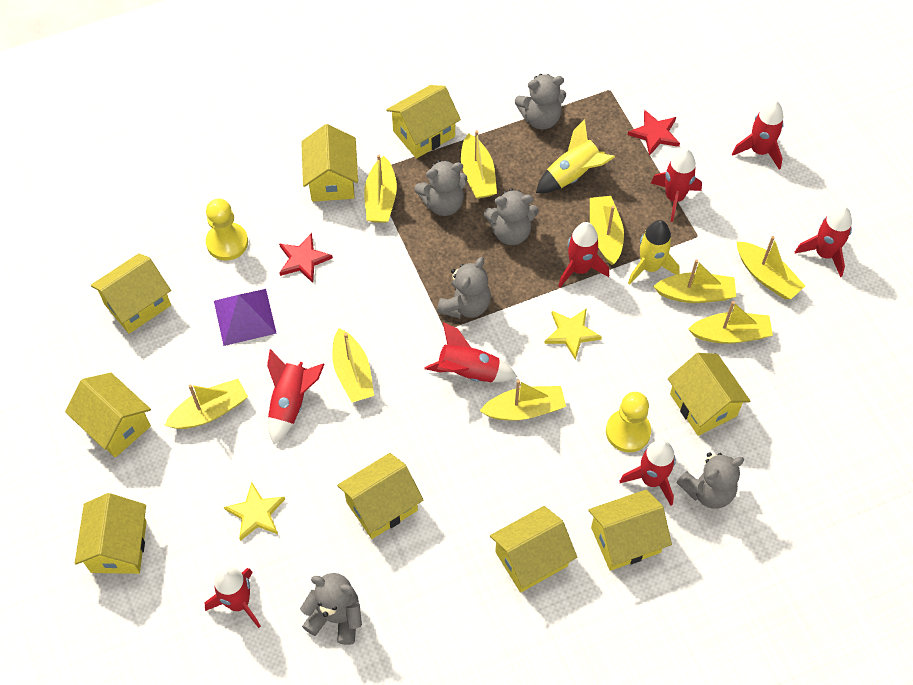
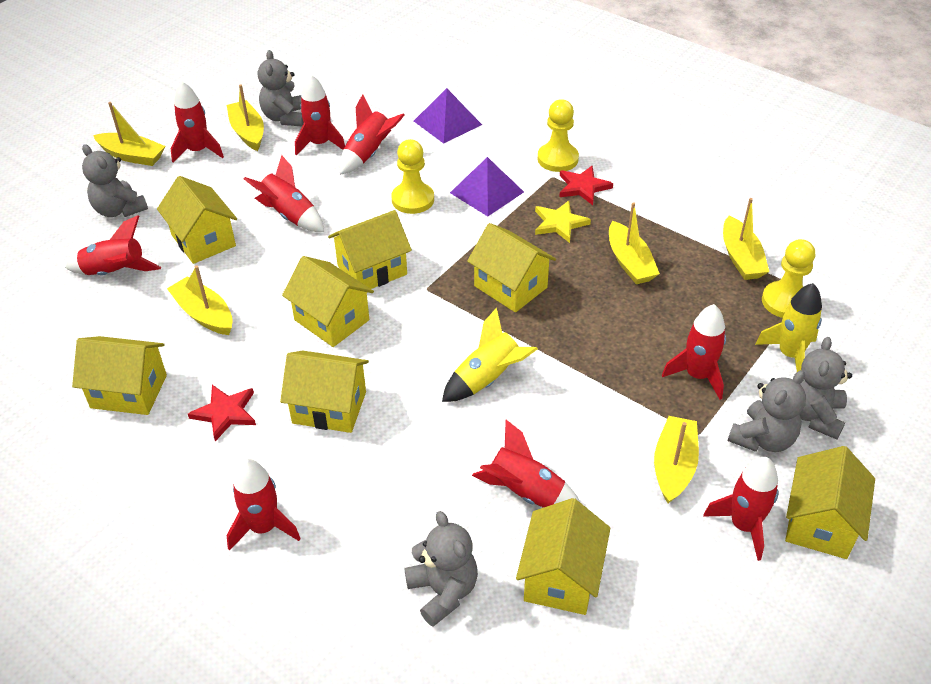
grey teddy bear: 6 -> 5
purple pyramid: 1 -> 2
red rocket: 8 -> 9
yellow boat: 9 -> 6
yellow house: 9 -> 8
yellow pawn: 2 -> 3
yellow star: 2 -> 1

